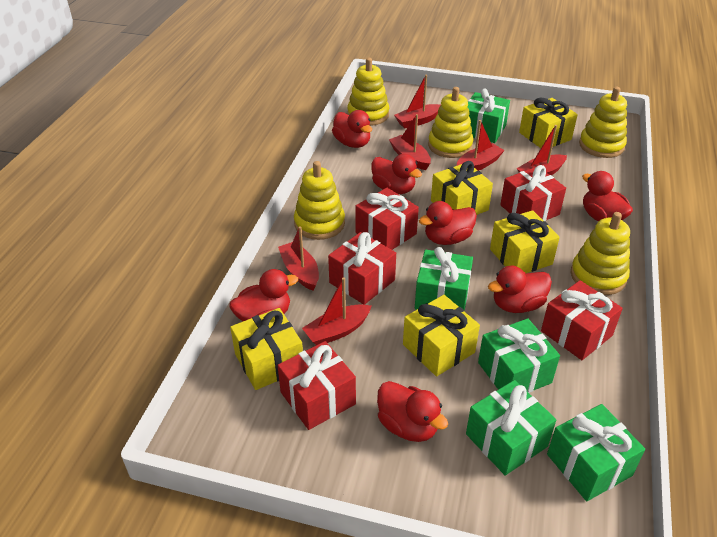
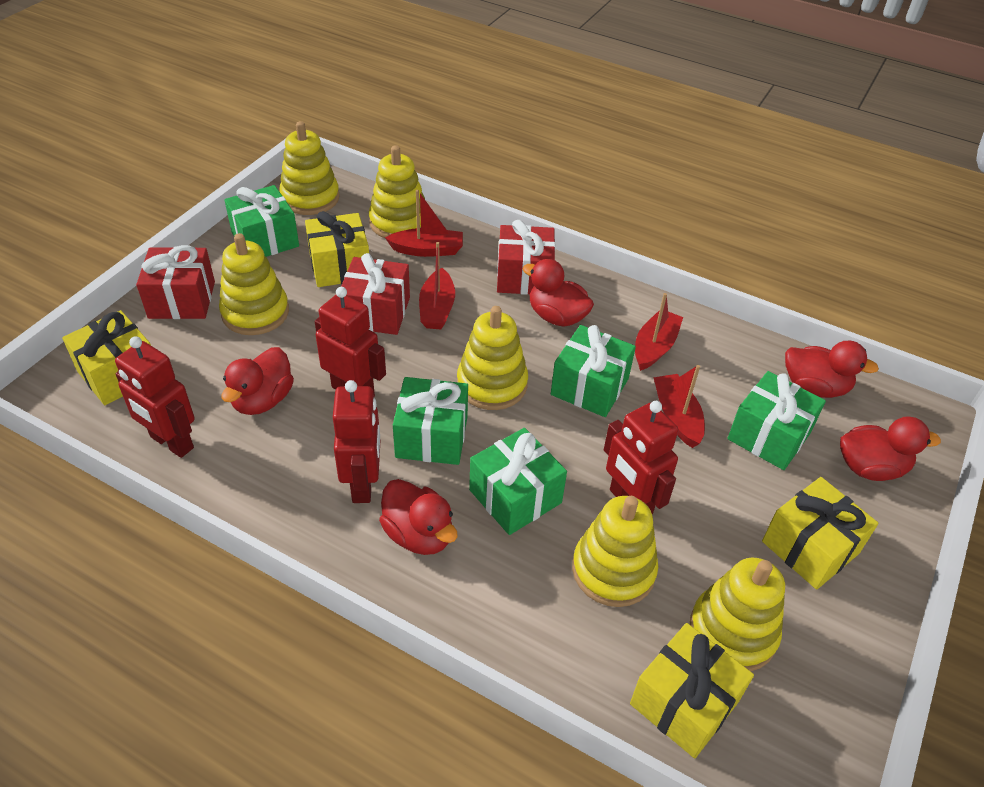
red boat: 6 -> 4
red duck: 7 -> 5
red gift: 5 -> 3
red robot: 0 -> 4
yellow gift: 5 -> 4
yellow stacking toy: 5 -> 6

